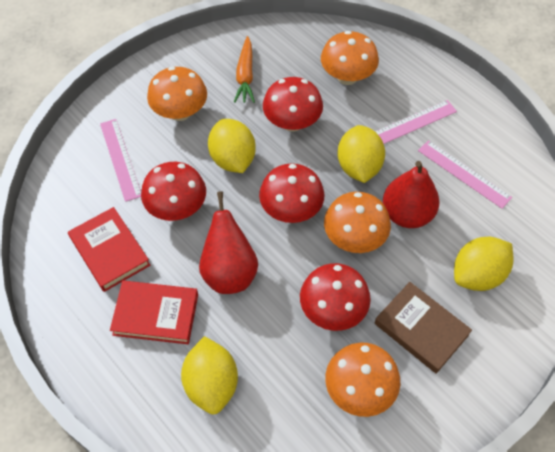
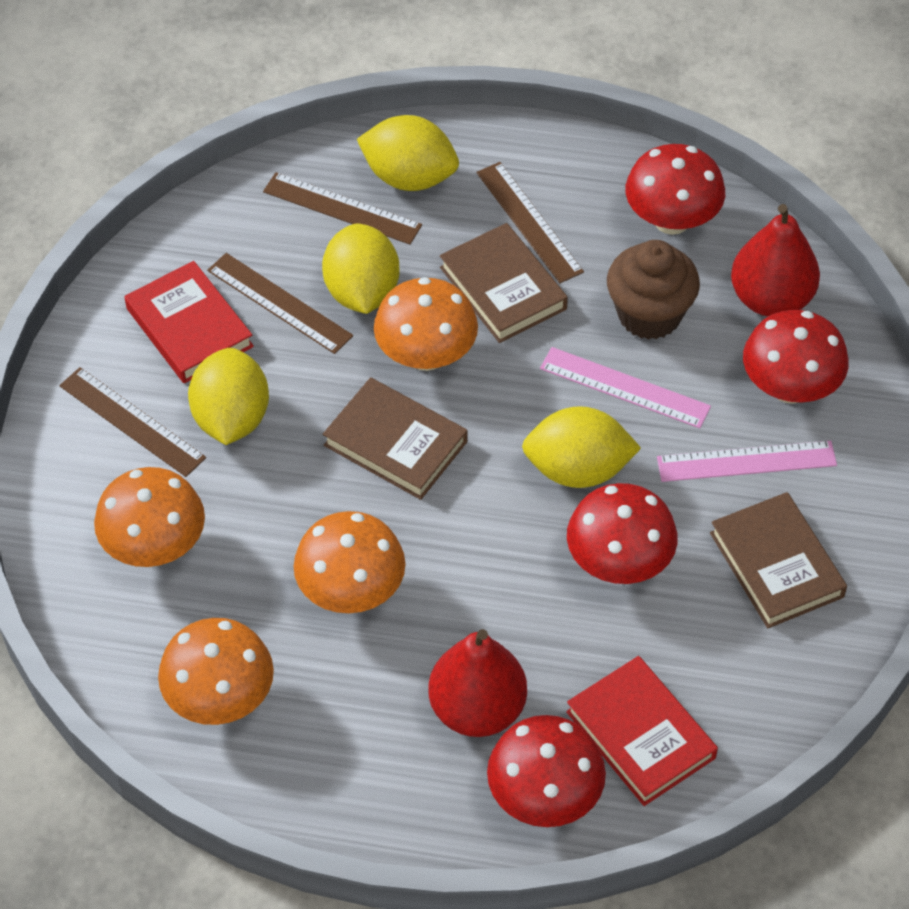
brown book: 1 -> 3
brown cupcake: 0 -> 1
brown ruler: 0 -> 4
orange carrot: 1 -> 0
pink ruler: 3 -> 2

